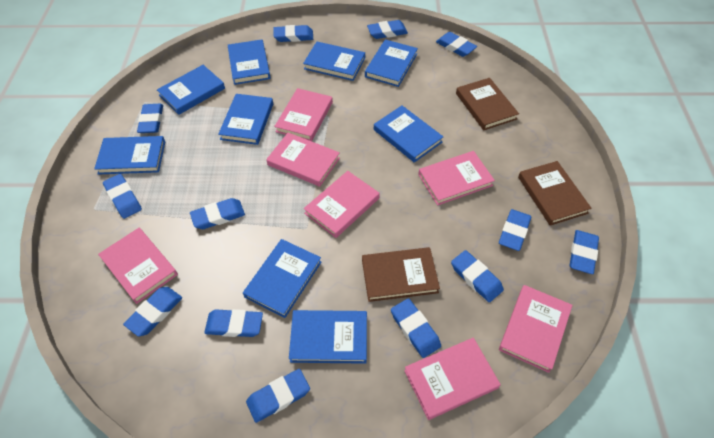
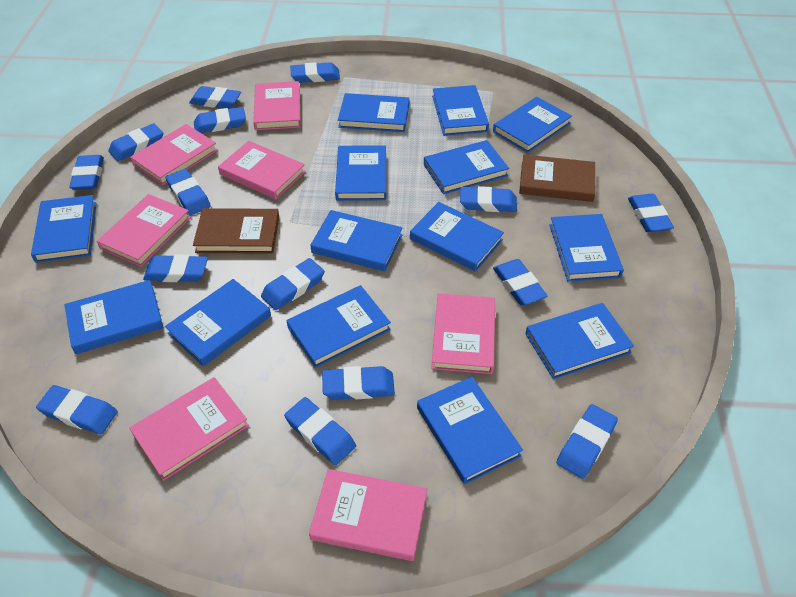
blue book: 9 -> 14
blue eraser: 13 -> 15
brown book: 3 -> 2

